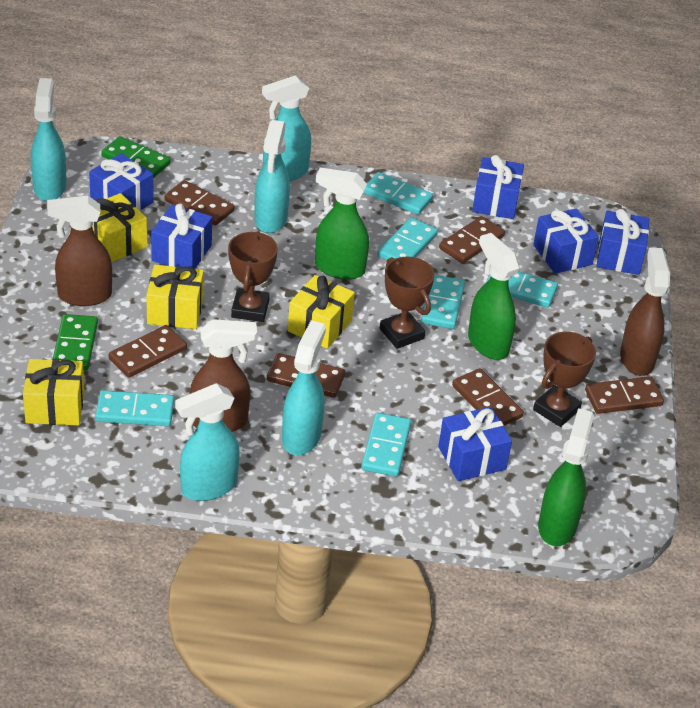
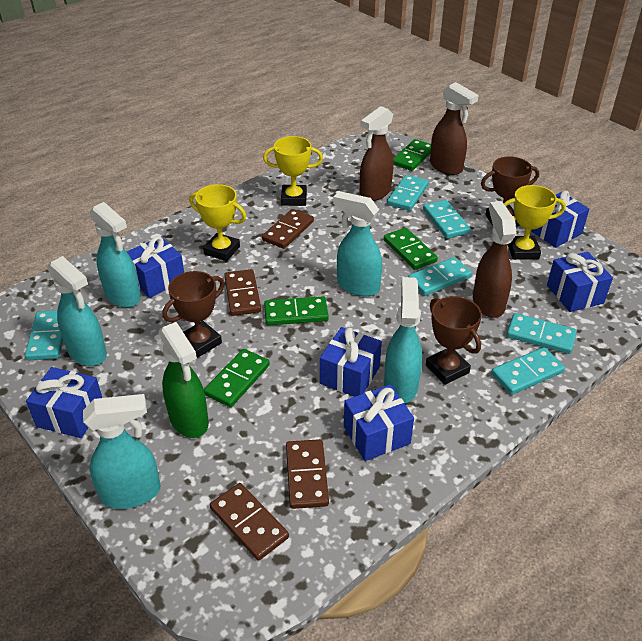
brown domino: 6 -> 4
green domino: 2 -> 4
green spray bottle: 3 -> 1
yellow gift: 4 -> 0
yellow trophy: 0 -> 3

